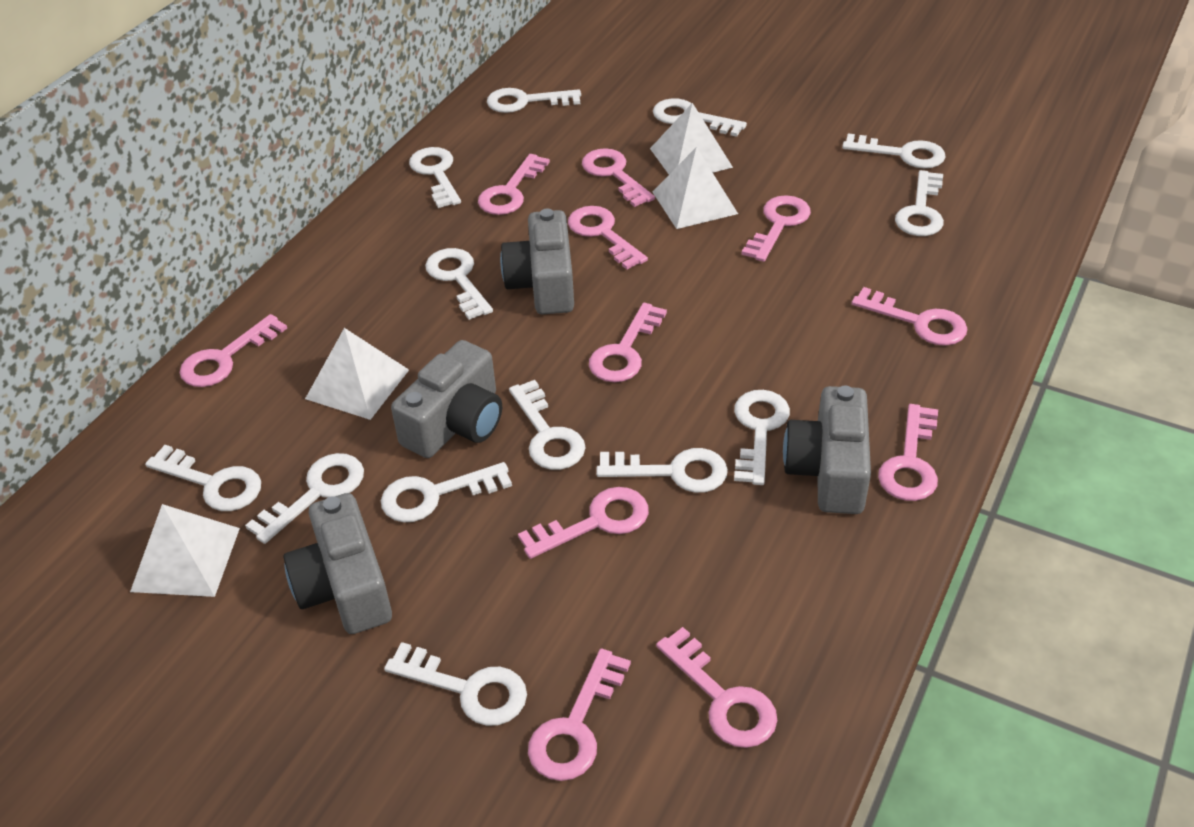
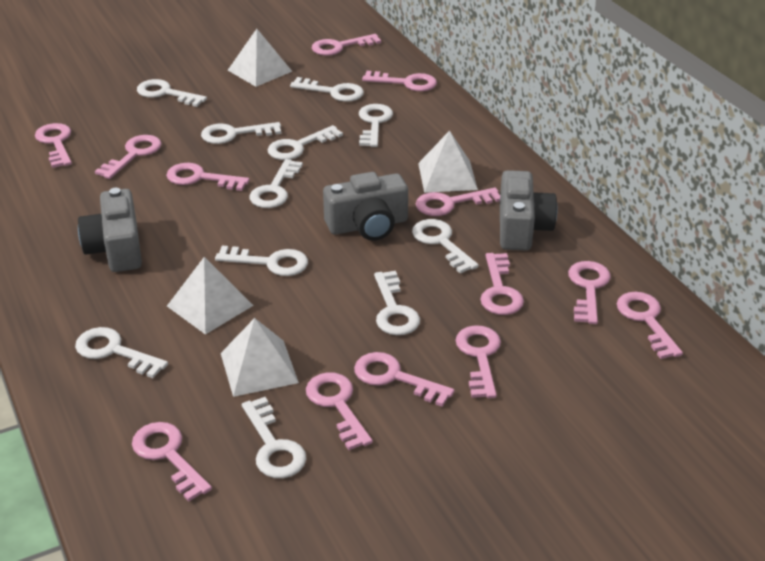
grey camera: 4 -> 3
pink key: 11 -> 13
white key: 13 -> 11

